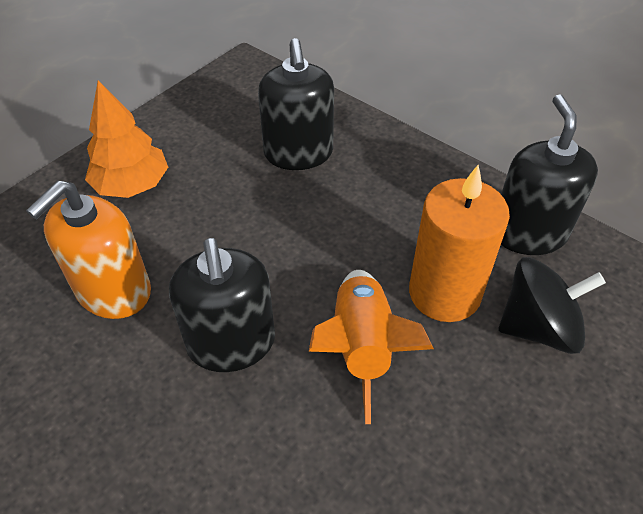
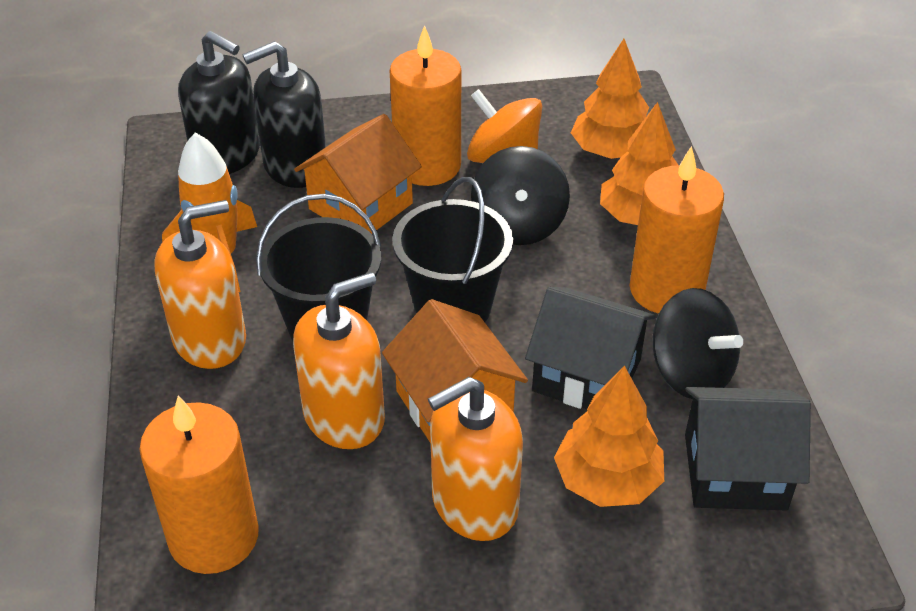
black bucket: 0 -> 2
black house: 0 -> 2
black soap dispenser: 3 -> 2
black spinning top: 1 -> 2
orange candle: 1 -> 3
orange house: 0 -> 2
orange soap dispenser: 1 -> 3
orange spinning top: 0 -> 1
orange tree: 1 -> 3

